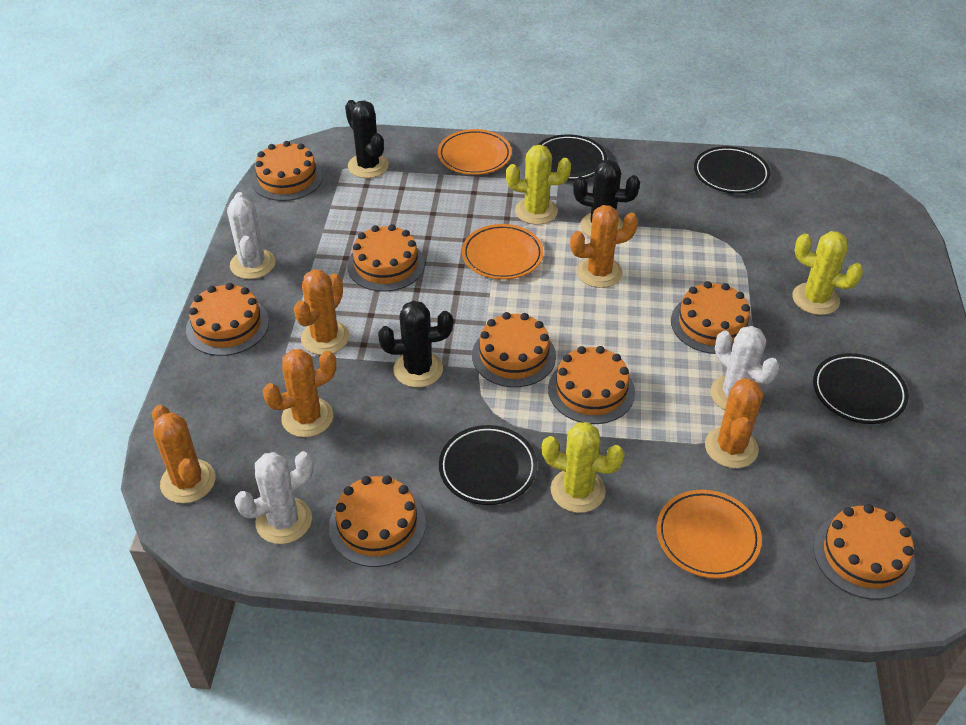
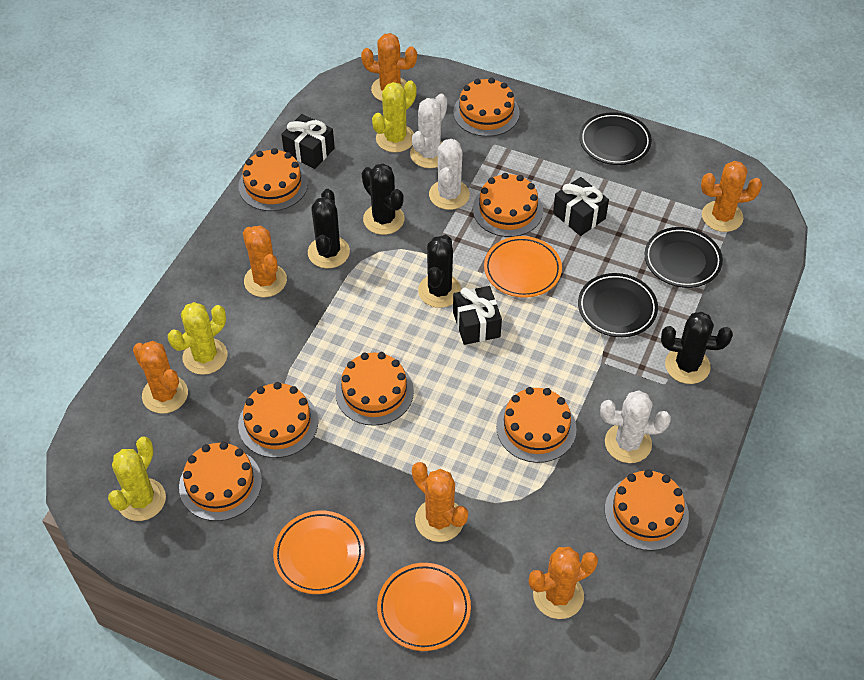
black cactus: 3 -> 4
black gift: 0 -> 3
black plate: 4 -> 3
orange cactus: 5 -> 6

